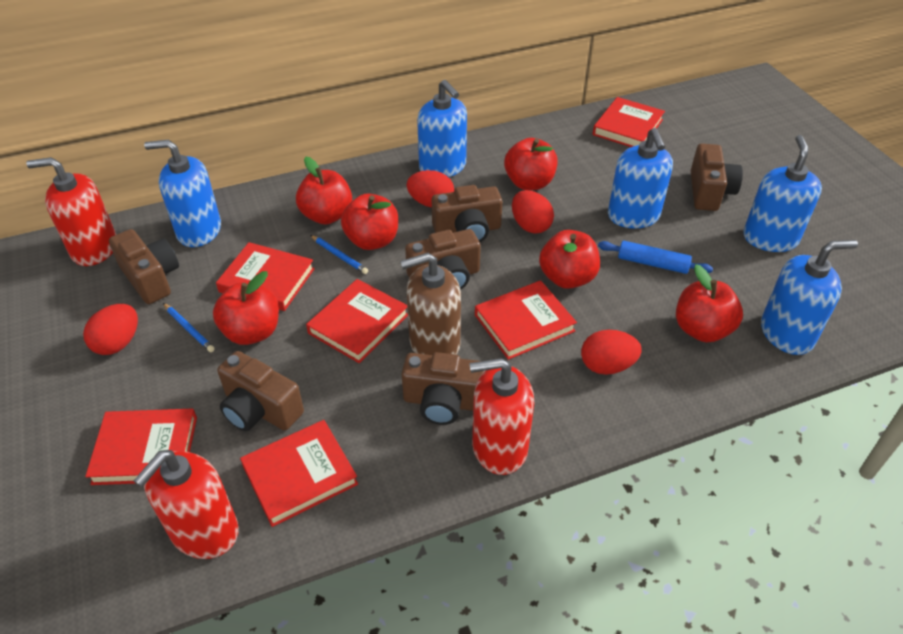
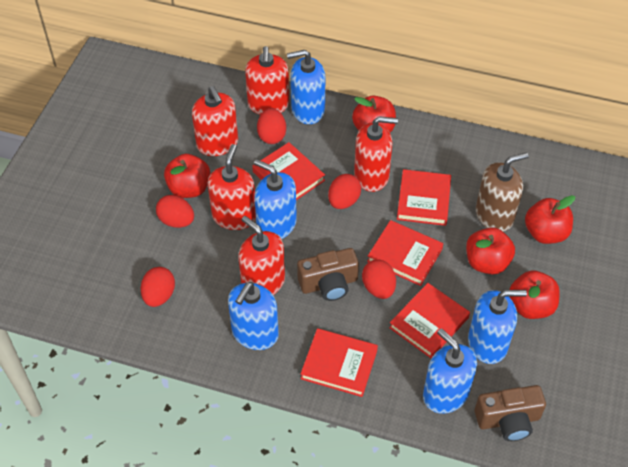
blue pencil: 2 -> 0
blue rolling pin: 1 -> 0
brown camera: 6 -> 2
red apple: 6 -> 5
red book: 6 -> 5
red egg: 4 -> 5
red soap dispenser: 3 -> 5

